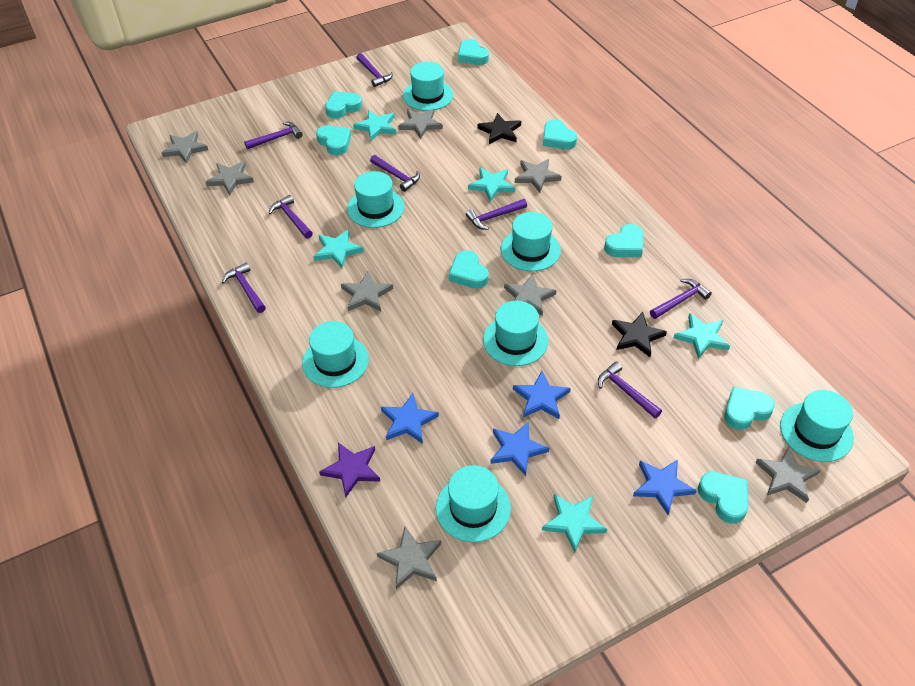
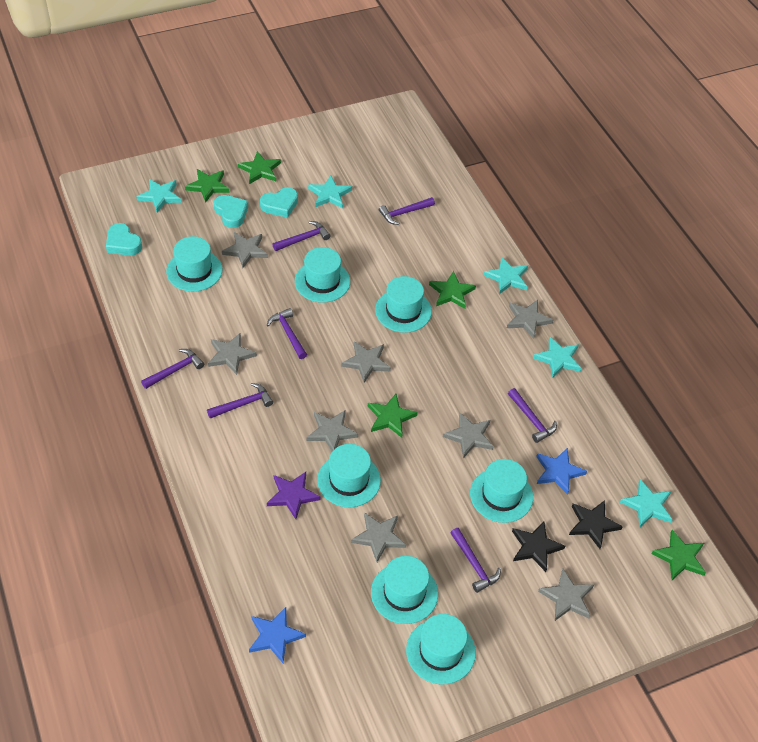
blue star: 4 -> 2
green star: 0 -> 5
purple hammer: 8 -> 7
turquoise heart: 8 -> 3

